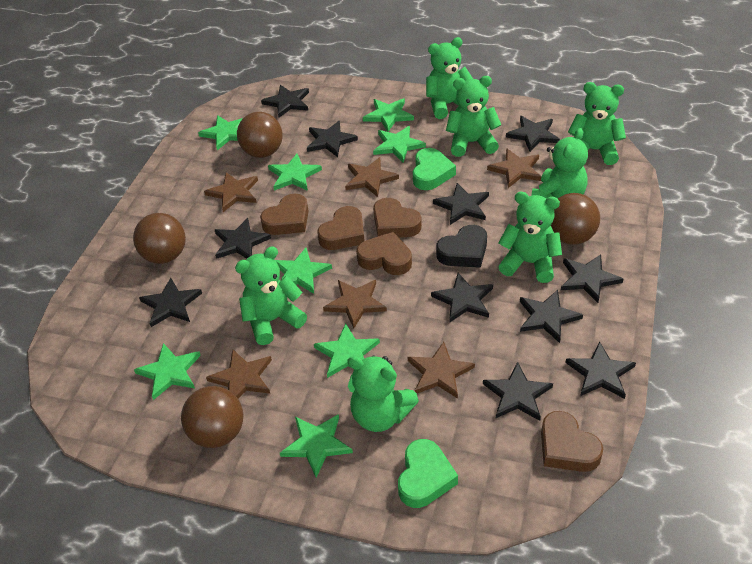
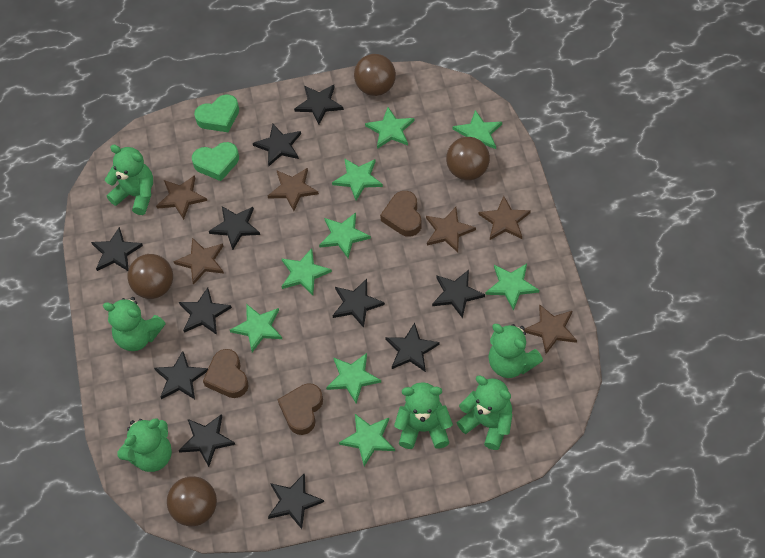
black heart: 1 -> 0
brown heart: 5 -> 3
green star: 8 -> 9
green teddy bear: 7 -> 6

